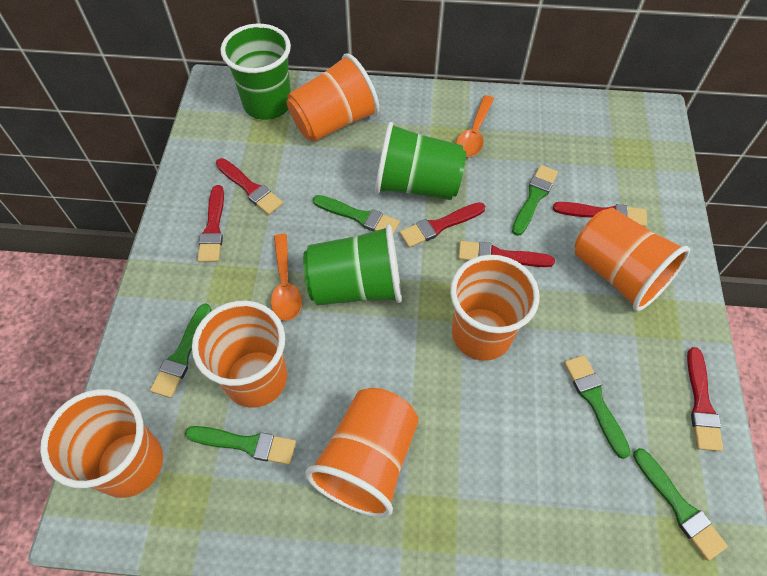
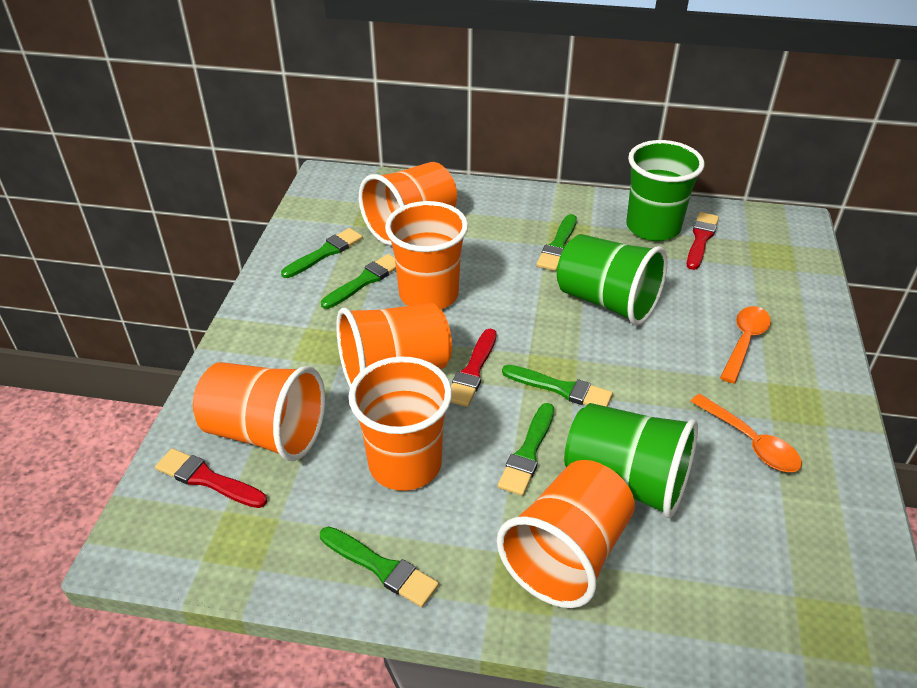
red brush: 6 -> 3

